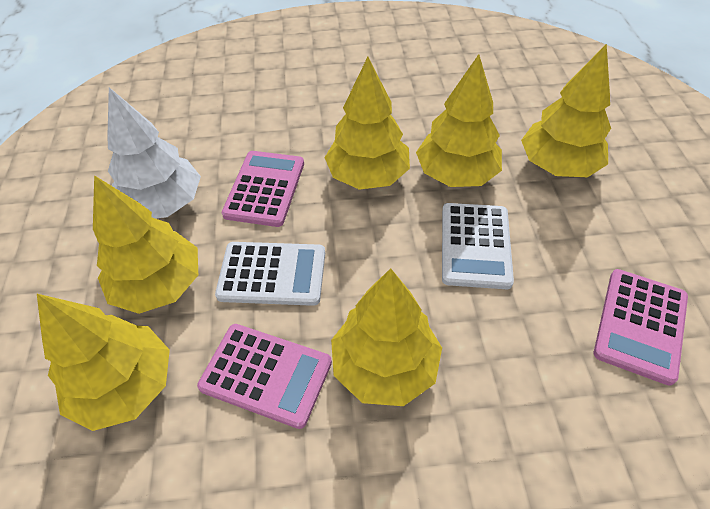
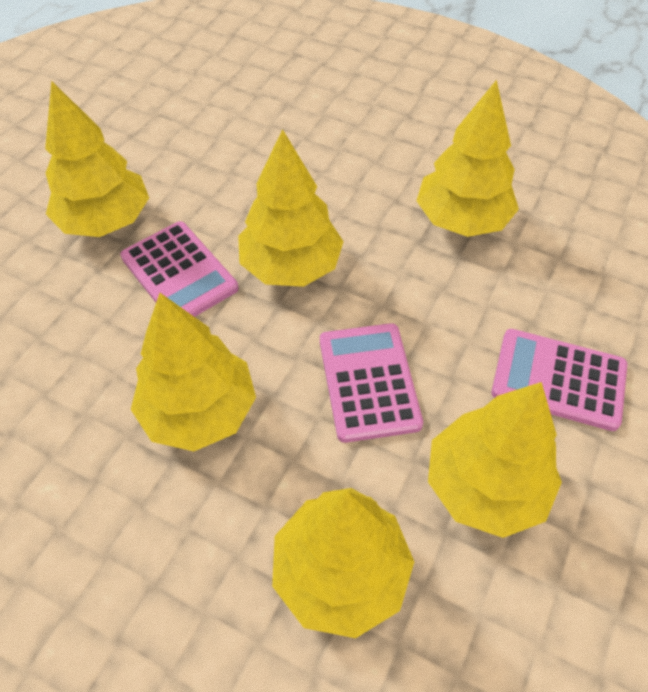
white calculator: 2 -> 0
white tree: 1 -> 0

